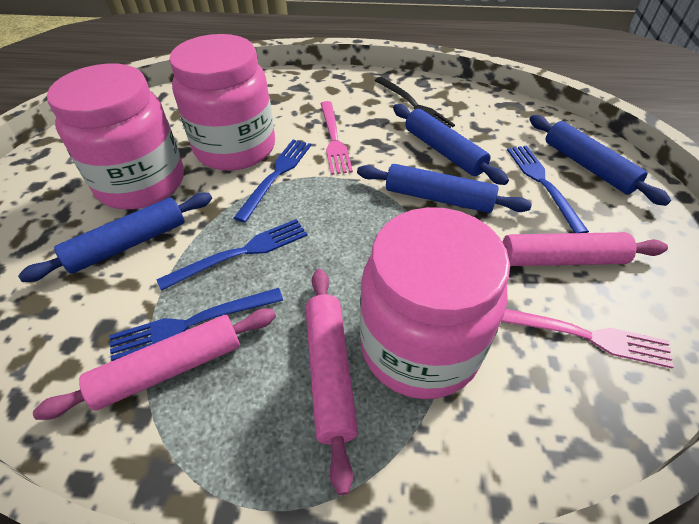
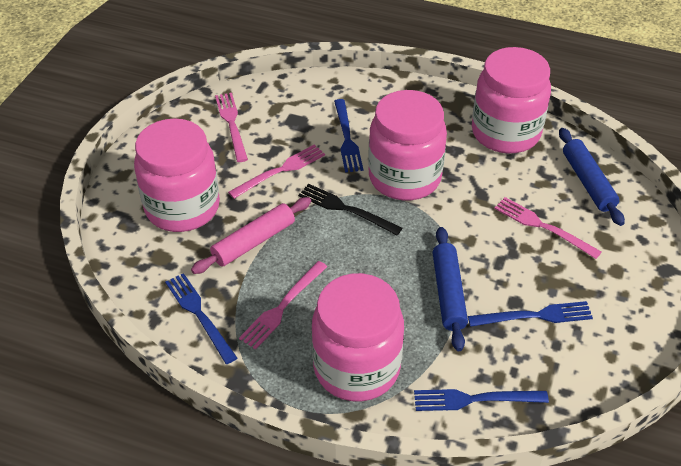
blue rolling pin: 4 -> 2
pink fork: 2 -> 4
pink jar: 3 -> 4
pink rolling pin: 3 -> 1

